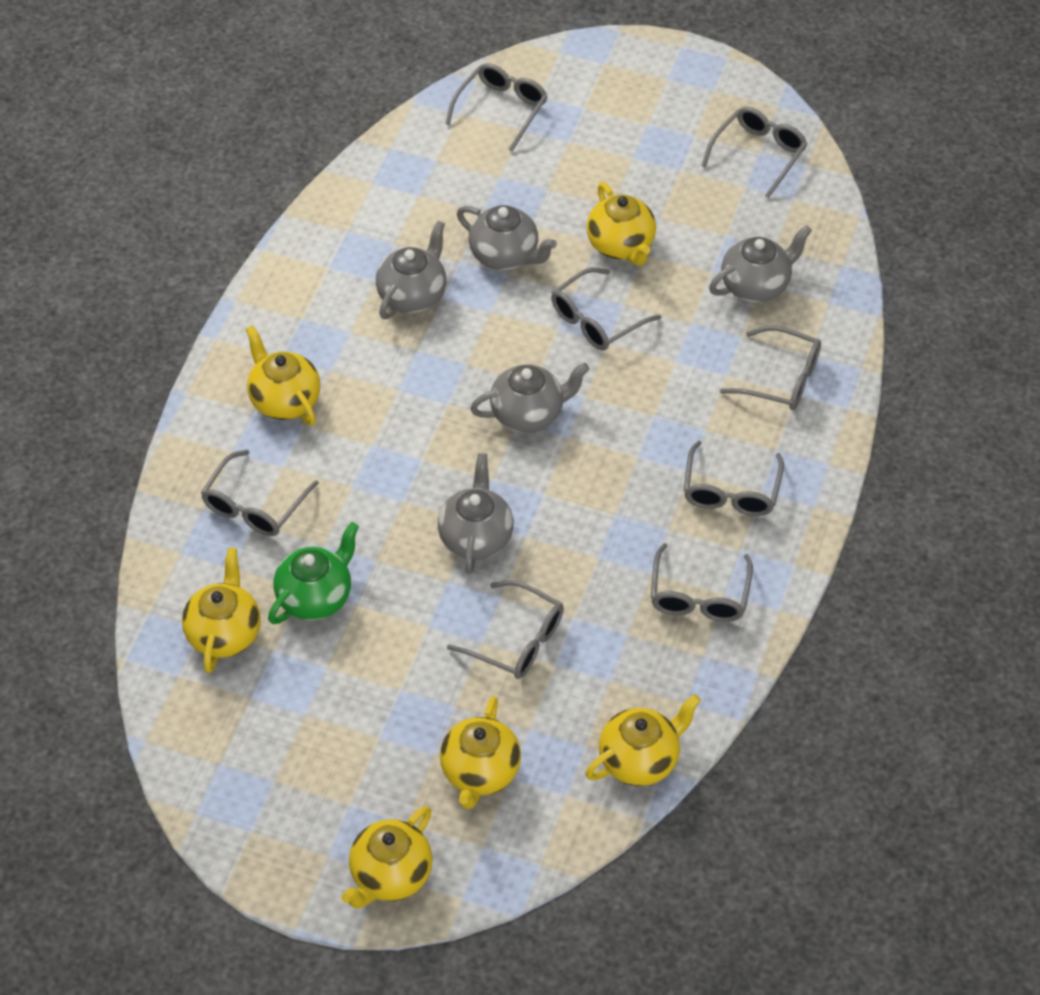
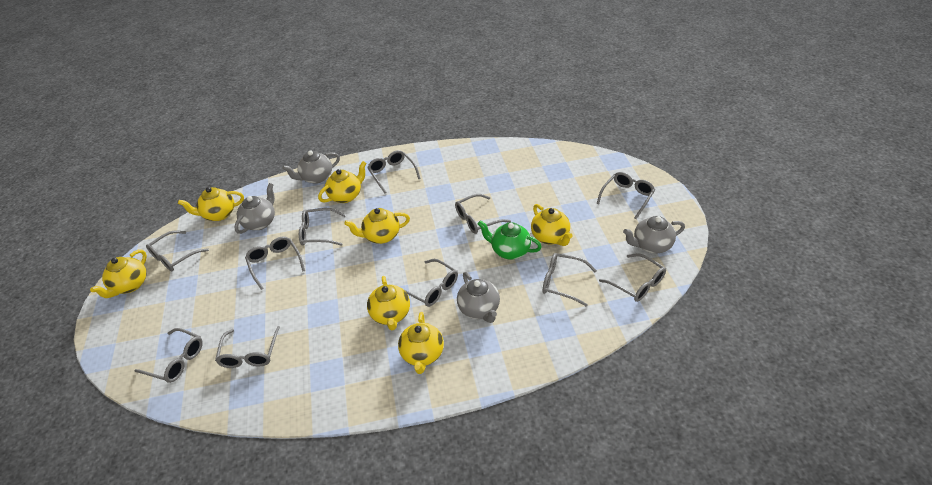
grey glasses: 8 -> 11
grey teapot: 5 -> 4
yellow teapot: 6 -> 7

